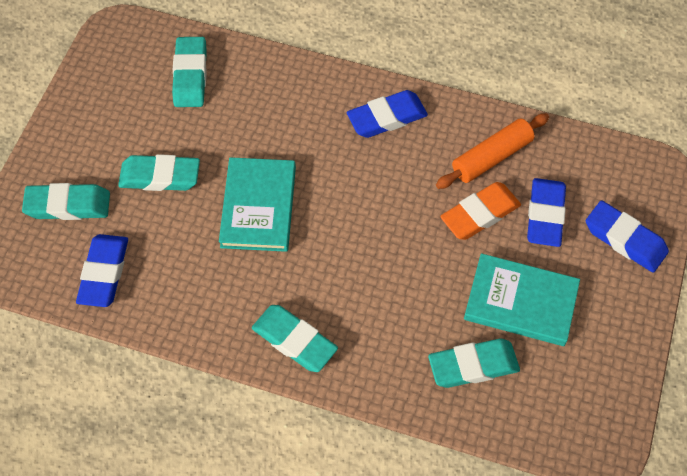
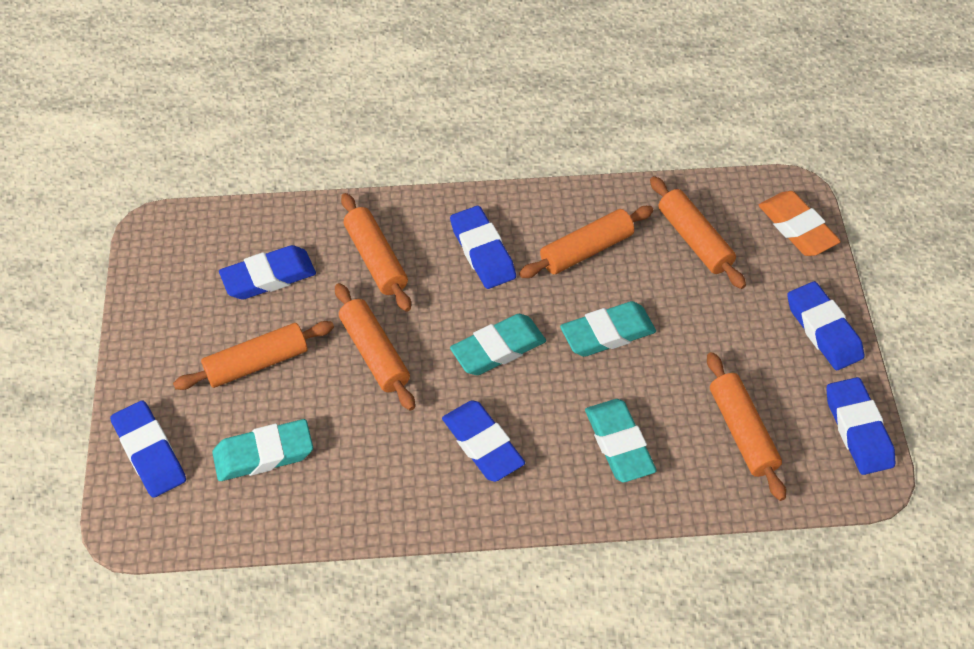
blue eraser: 4 -> 6
orange rolling pin: 1 -> 6
turquoise book: 2 -> 0
turquoise eraser: 5 -> 4

